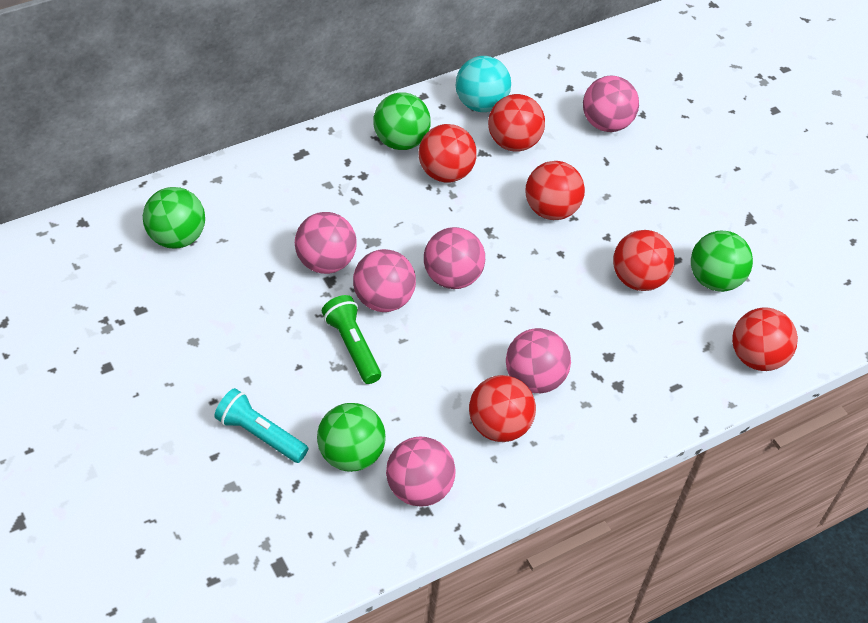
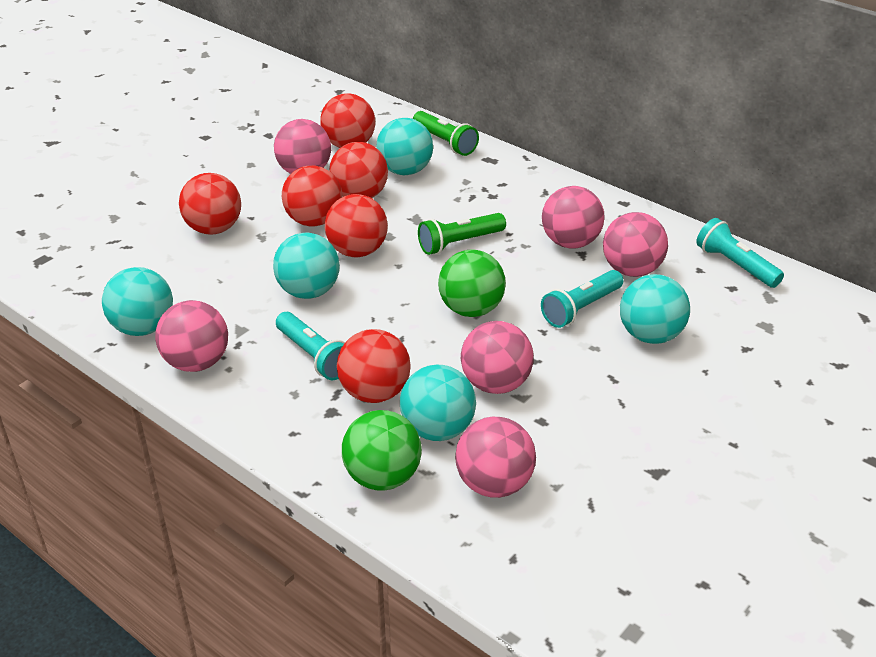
green ball: 4 -> 2
green flashlight: 1 -> 2
turquoise ball: 1 -> 5
turquoise flashlight: 1 -> 3

